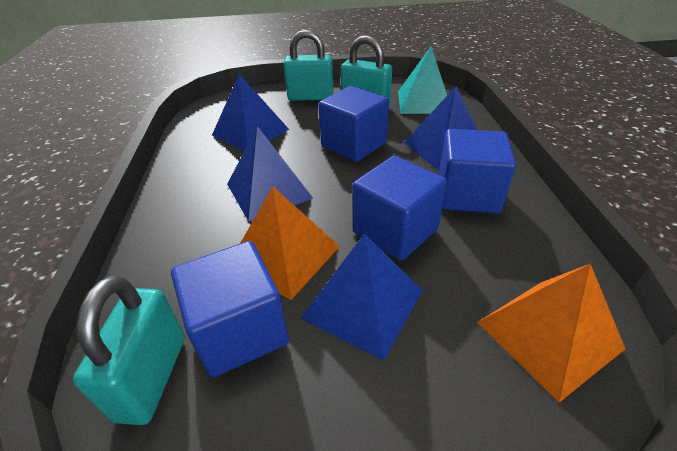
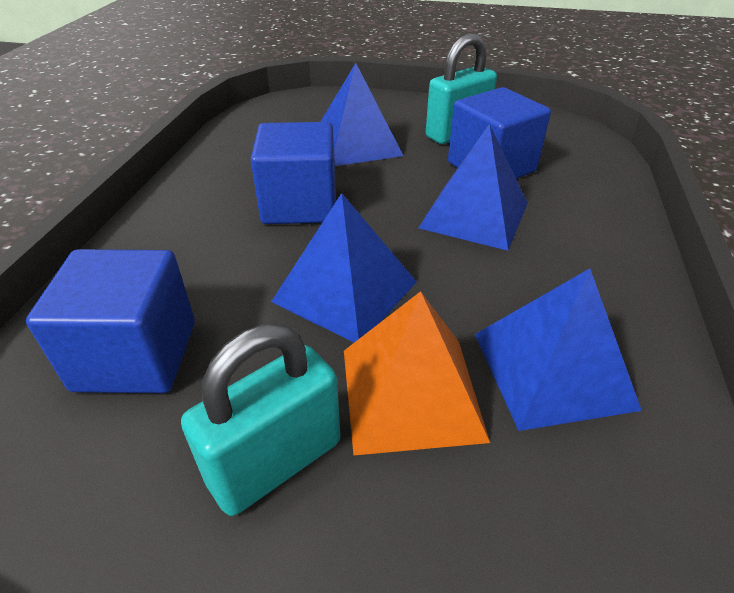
blue cube: 4 -> 3
orange pyramid: 2 -> 1
turquoise padlock: 3 -> 2
turquoise pyramid: 1 -> 0

